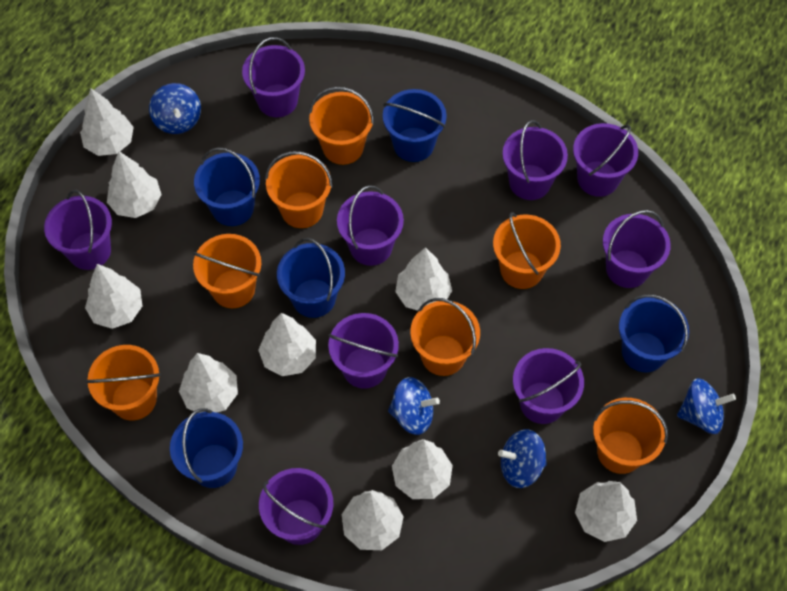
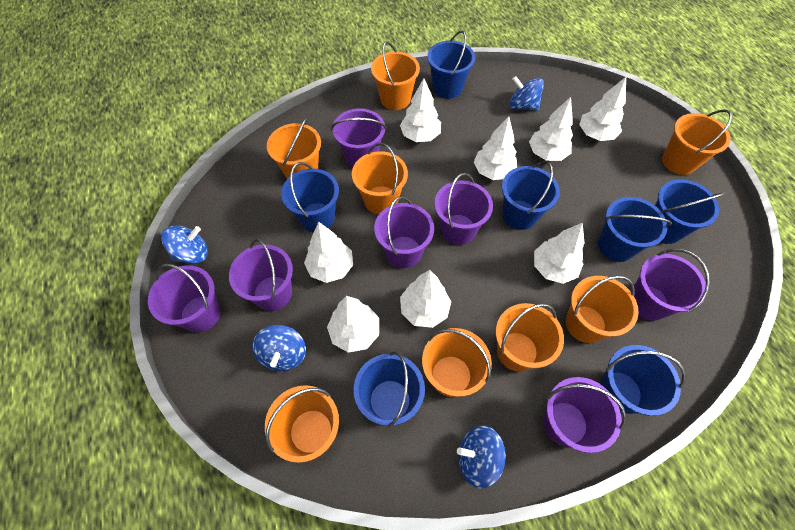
blue bucket: 5 -> 7
orange bucket: 7 -> 8
purple bucket: 9 -> 7
white tree: 9 -> 8

